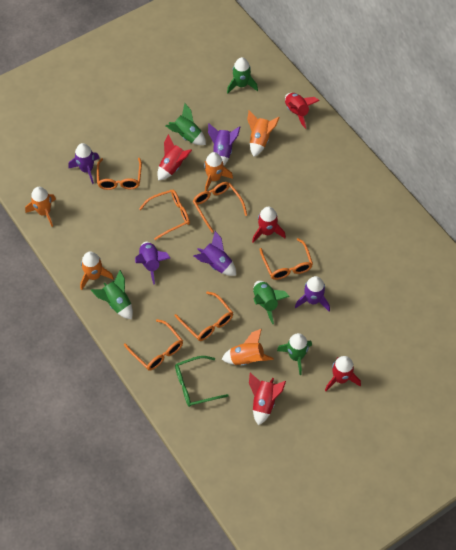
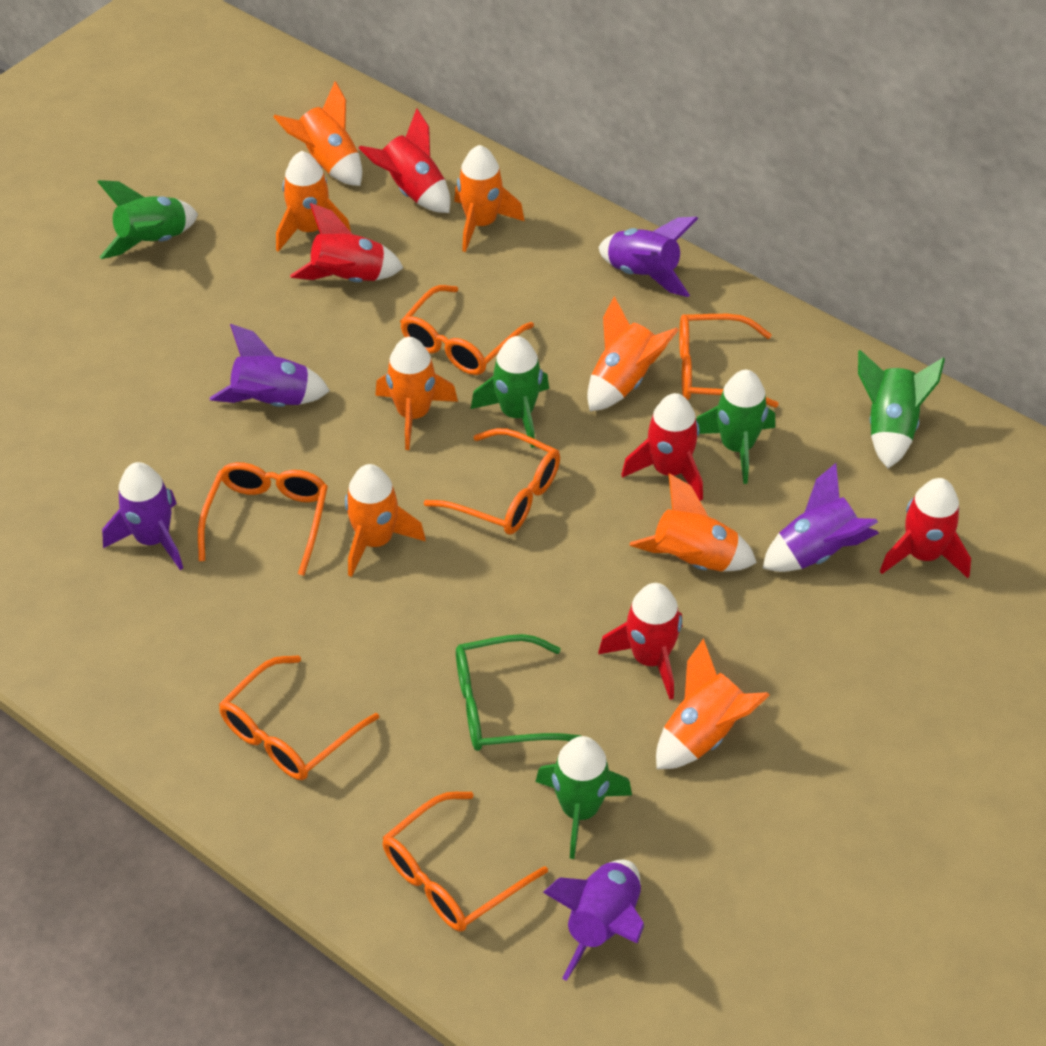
orange rocket: 5 -> 8

